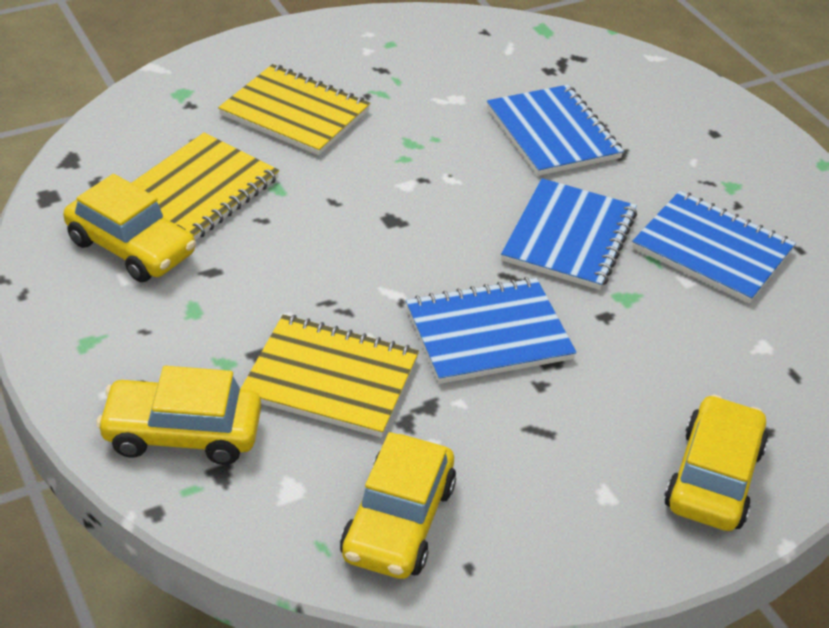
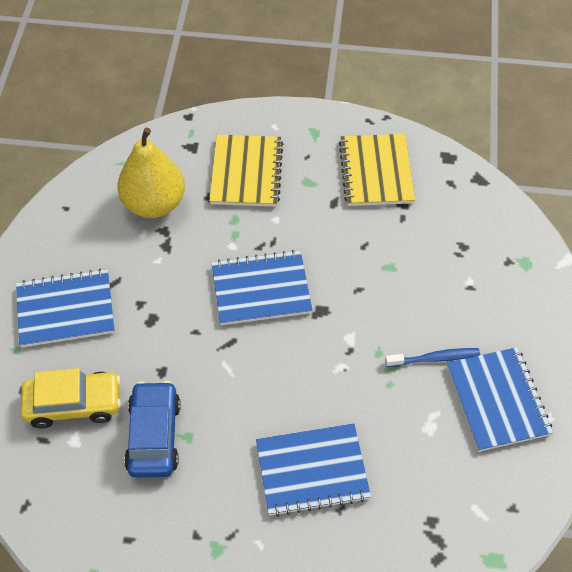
blue car: 0 -> 1
blue toothbrush: 0 -> 1
yellow car: 4 -> 1
yellow notebook: 3 -> 2
yellow pear: 0 -> 1

